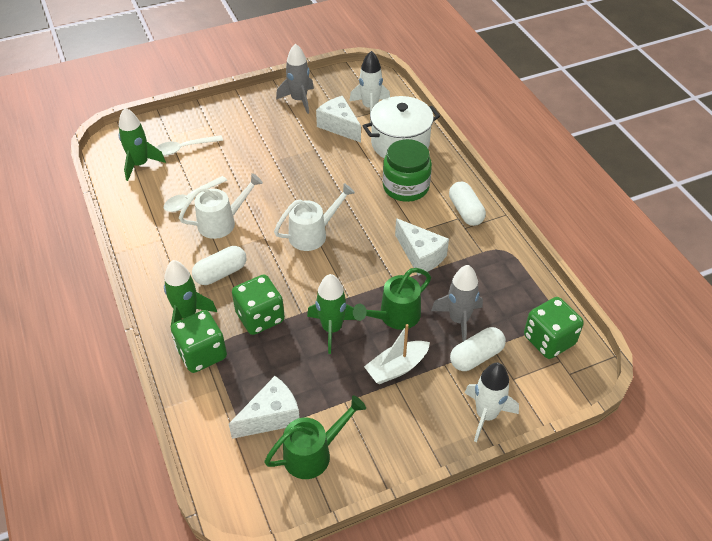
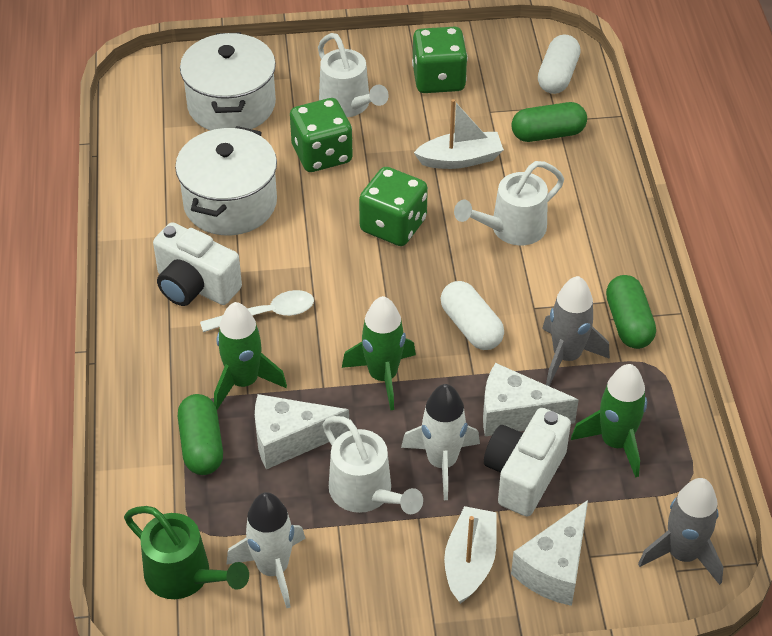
green capsule: 0 -> 3
green jar: 1 -> 0
green watering can: 2 -> 1
white boat: 1 -> 2
white camera: 0 -> 2
white capsule: 3 -> 2
white pot: 1 -> 2
white spoon: 2 -> 1
white watering can: 2 -> 3

